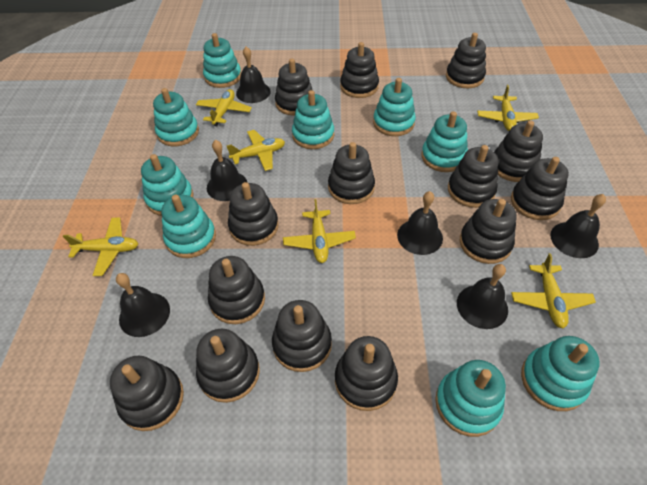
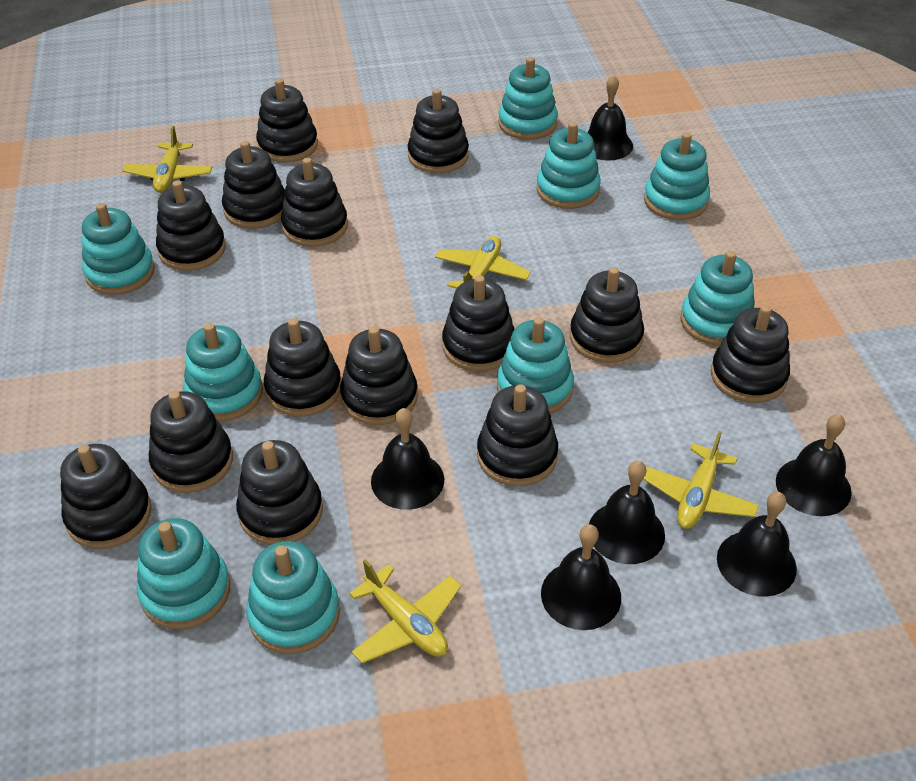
yellow plane: 6 -> 4

